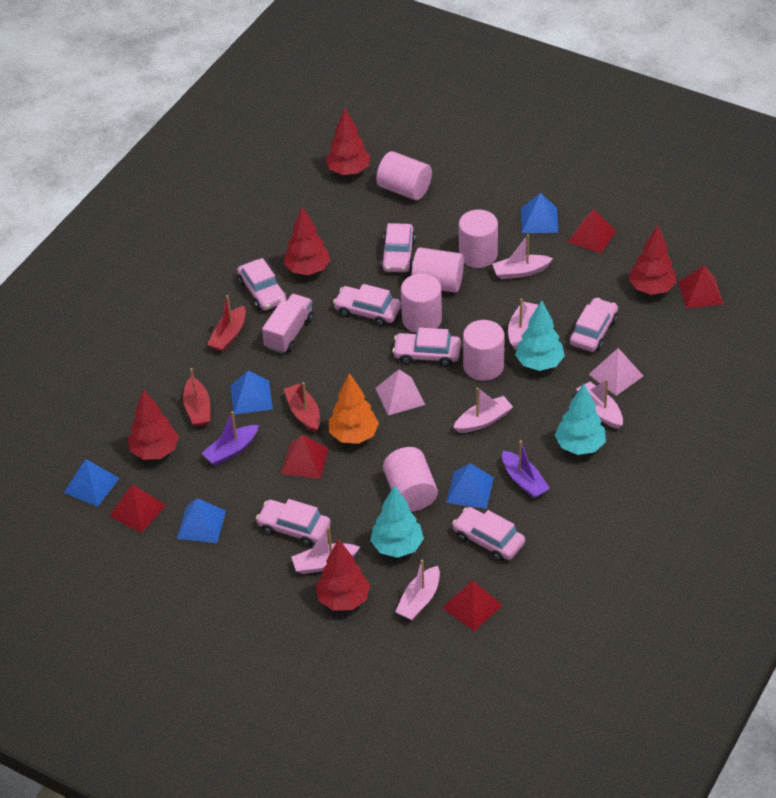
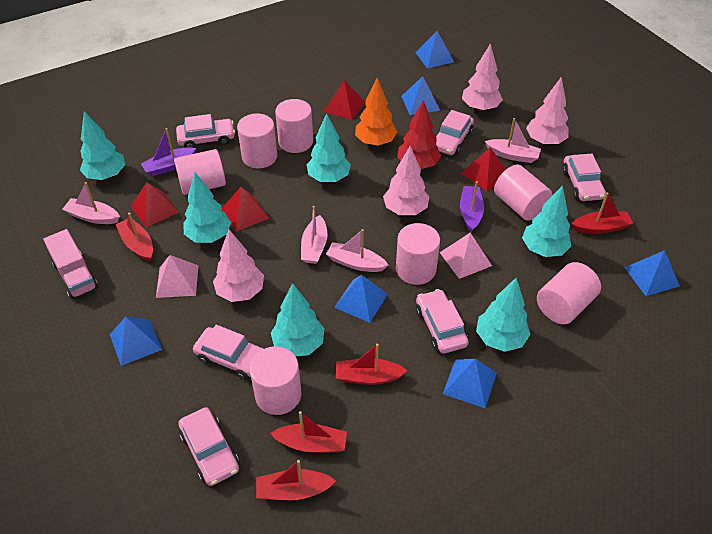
blue pyramid: 5 -> 6
pink boat: 6 -> 4
pink car: 7 -> 6
pink cylinder: 6 -> 7
pink tree: 0 -> 4
red boat: 3 -> 5
red pyramid: 5 -> 4
red tree: 5 -> 1
turquoise tree: 3 -> 6

